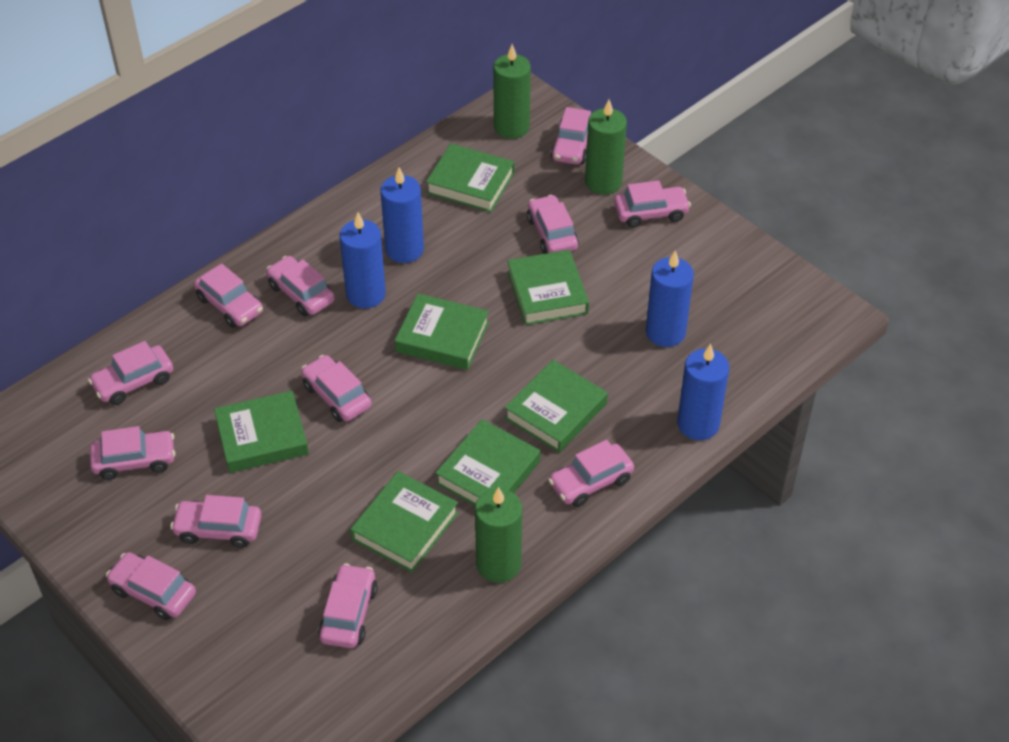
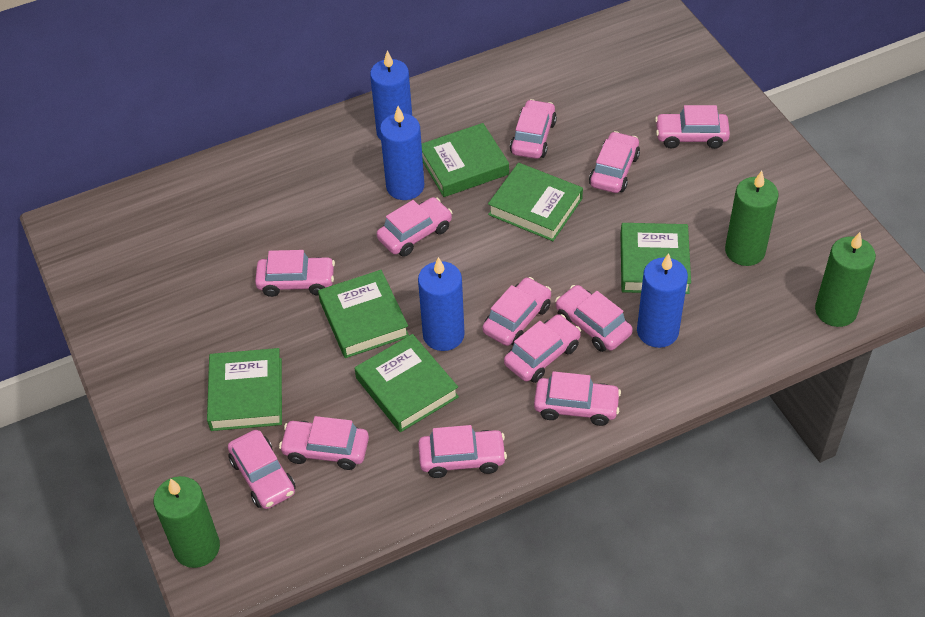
green book: 7 -> 6

